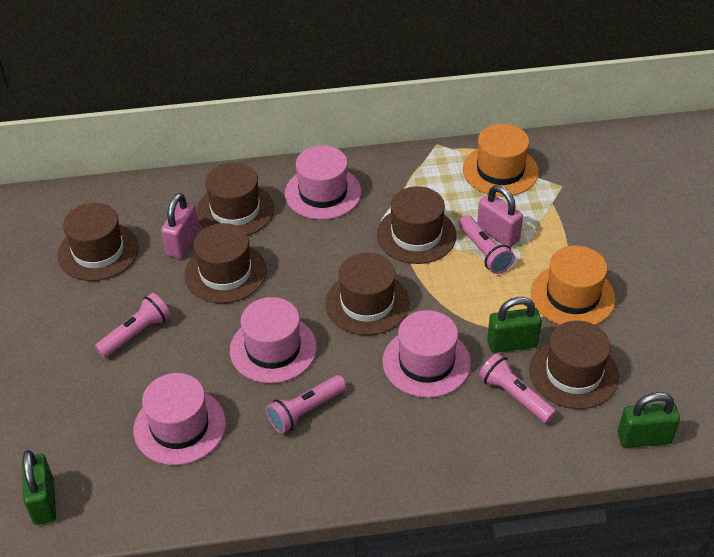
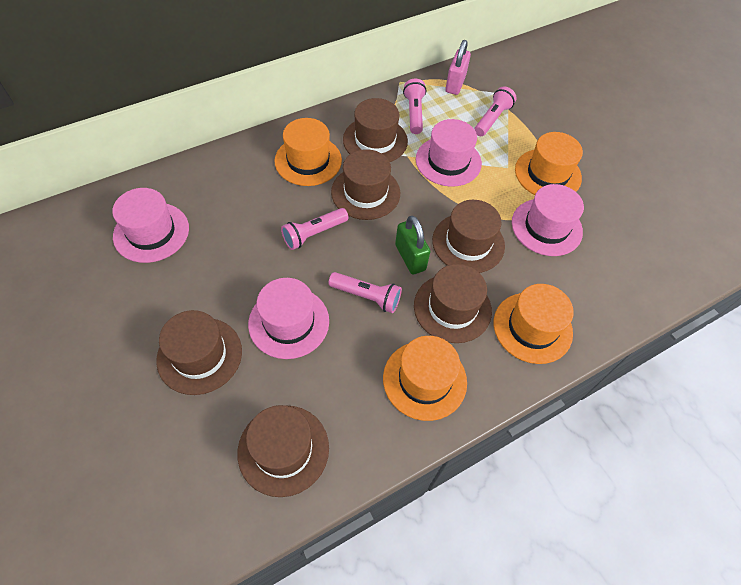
green padlock: 3 -> 1
orange hat: 2 -> 4
pink padlock: 2 -> 1

